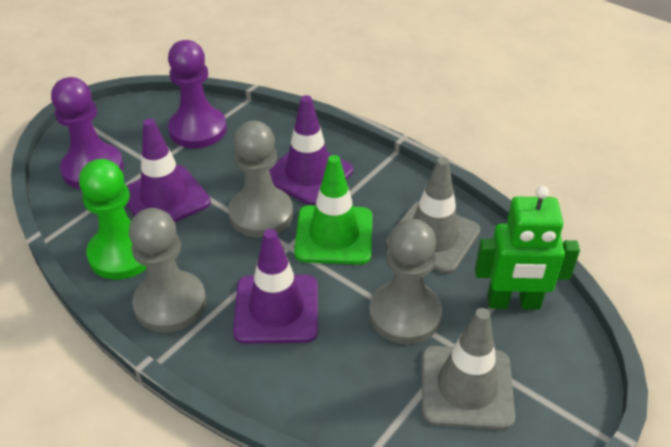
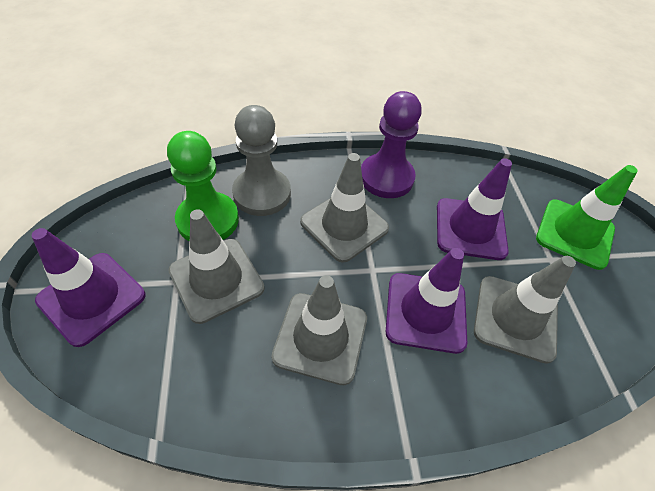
green robot: 1 -> 0
grey pawn: 3 -> 1
grey traffic cone: 2 -> 4
purple pawn: 2 -> 1

